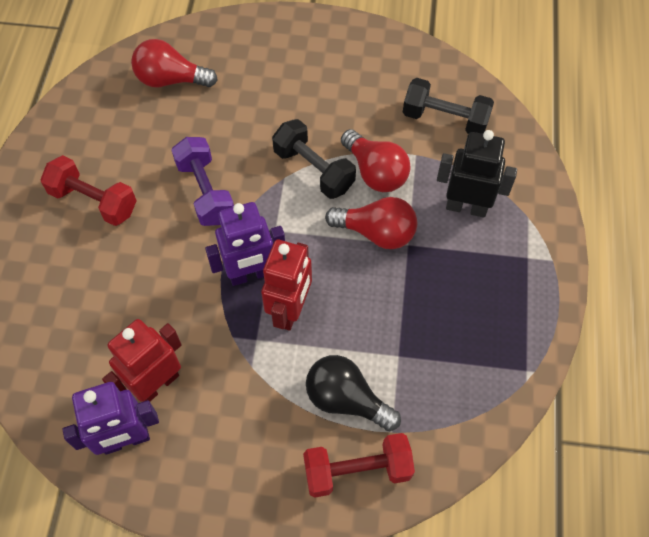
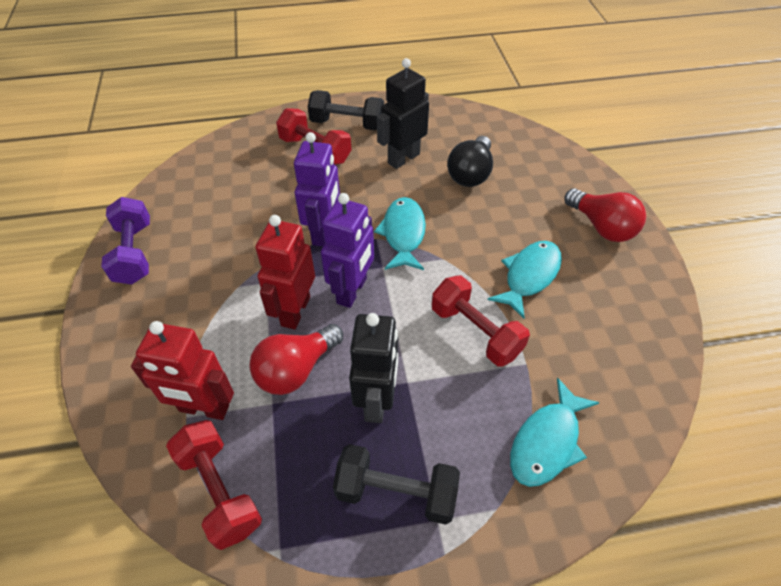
black robot: 1 -> 2
red dumbbell: 2 -> 3
red light bulb: 3 -> 2
turquoise fish: 0 -> 3

